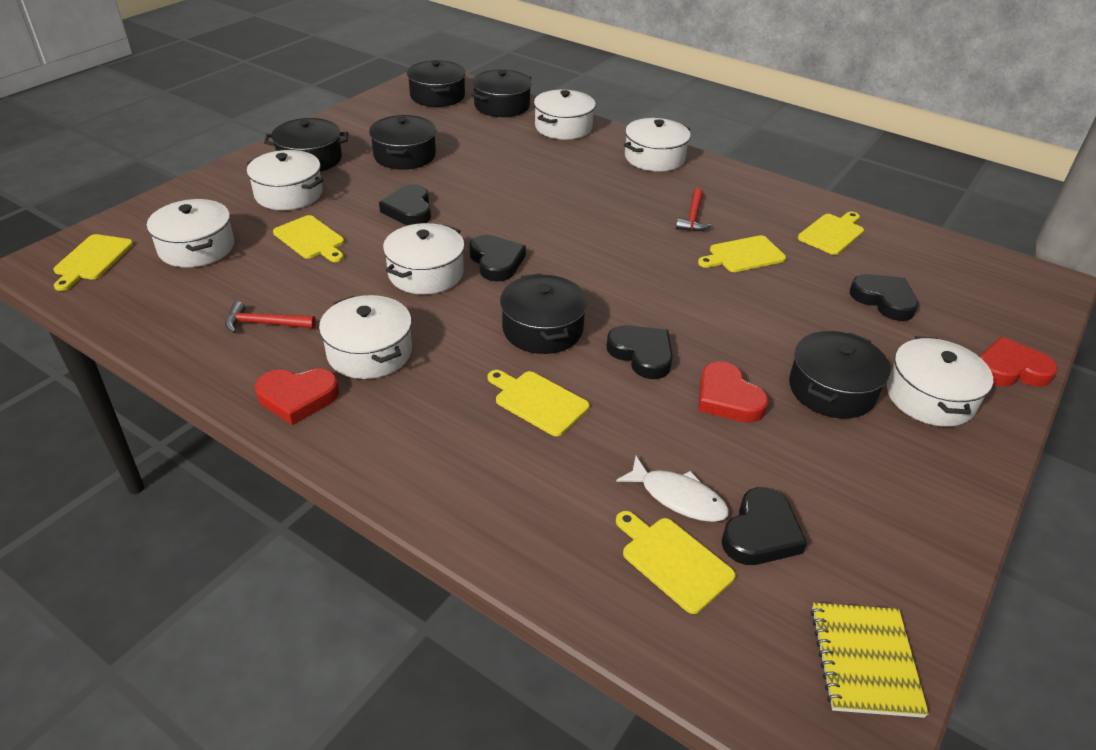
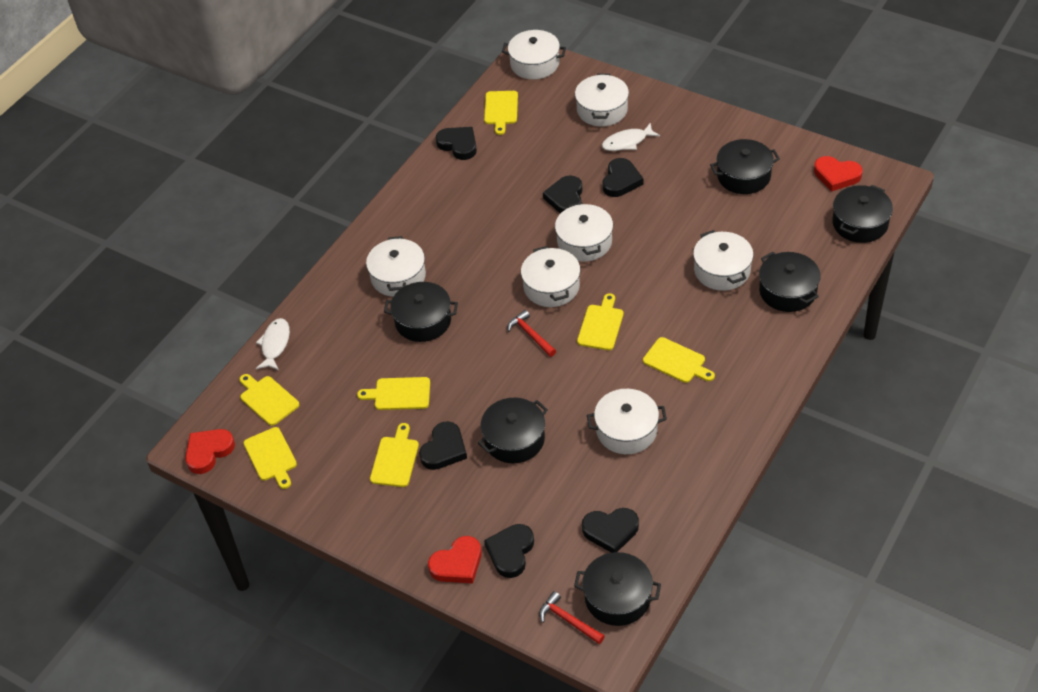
black heart: 5 -> 6
white fish: 1 -> 2
yellow cutting board: 6 -> 7
yellow notebook: 1 -> 0

